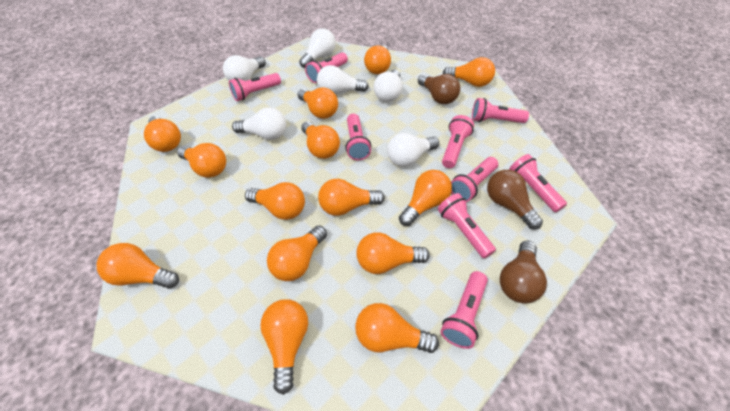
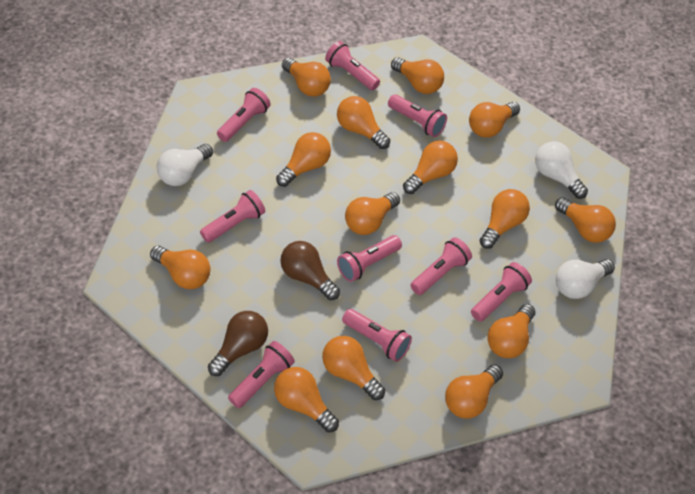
brown light bulb: 3 -> 2
white light bulb: 6 -> 3

